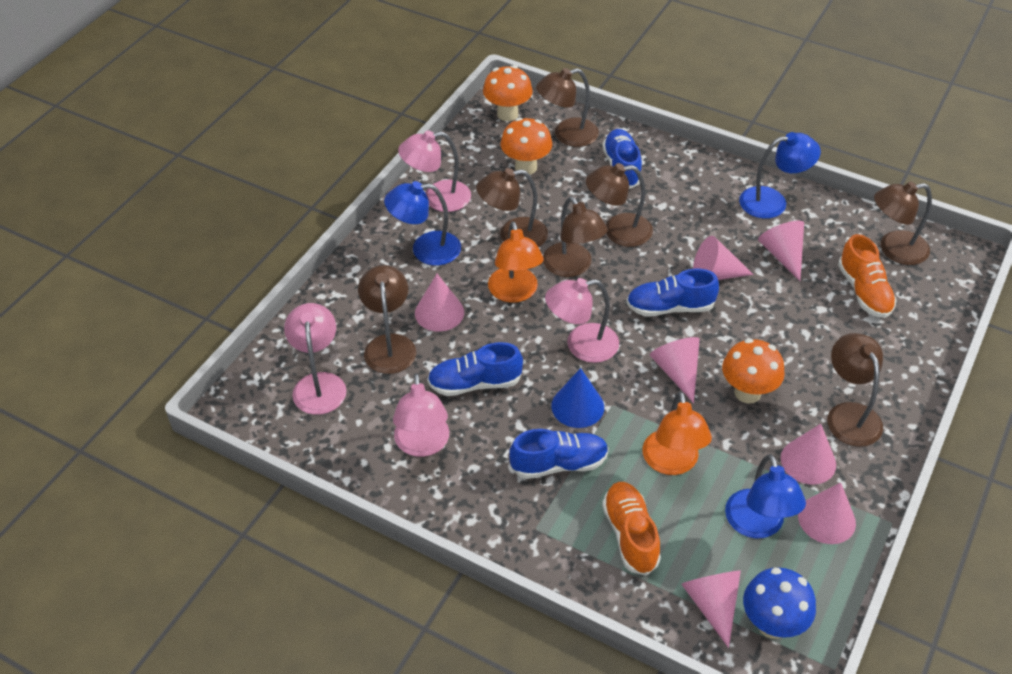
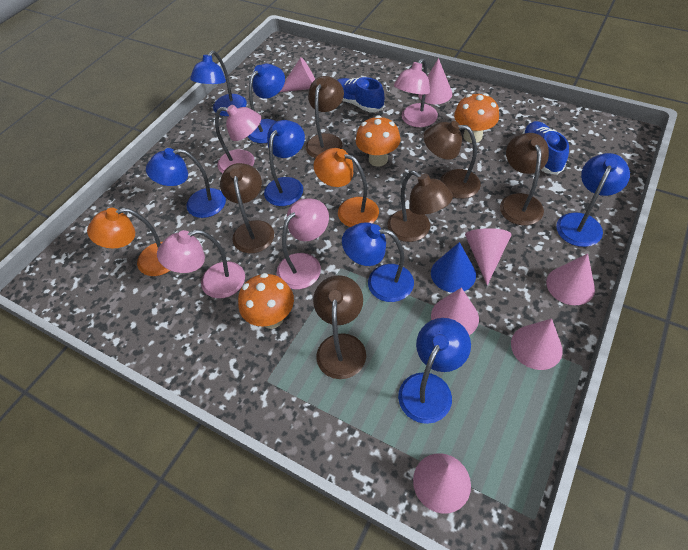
blue lamp: 3 -> 7
blue mushroom: 1 -> 0
blue shoe: 4 -> 2
brown lamp: 7 -> 6
orange shoe: 2 -> 0

